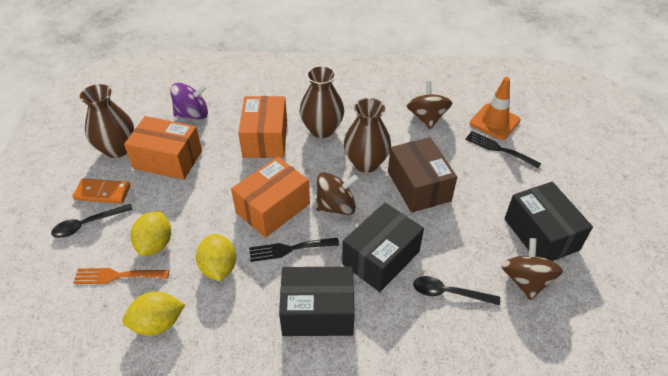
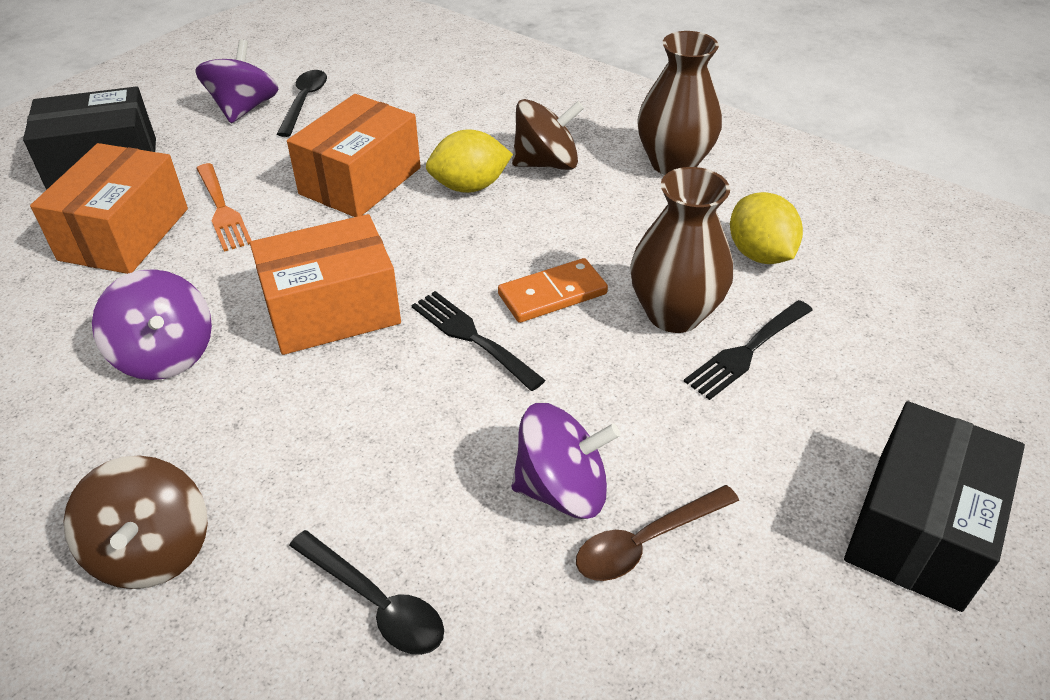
black box: 3 -> 2
brown box: 1 -> 0
brown spinning top: 3 -> 2
brown spoon: 0 -> 1
brown vase: 3 -> 2
orange traffic cone: 1 -> 0
purple spinning top: 1 -> 3
yellow lemon: 3 -> 2

